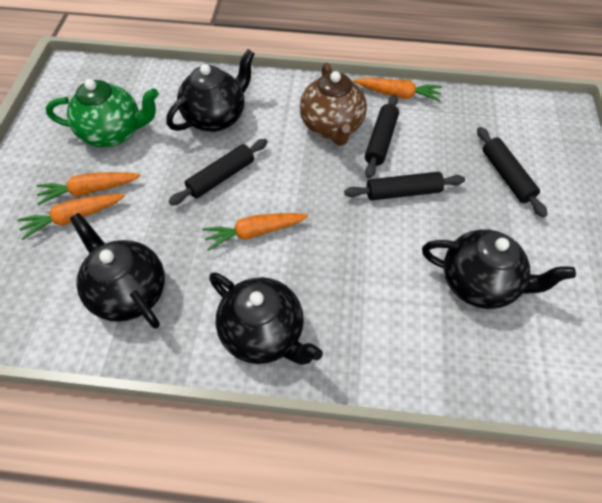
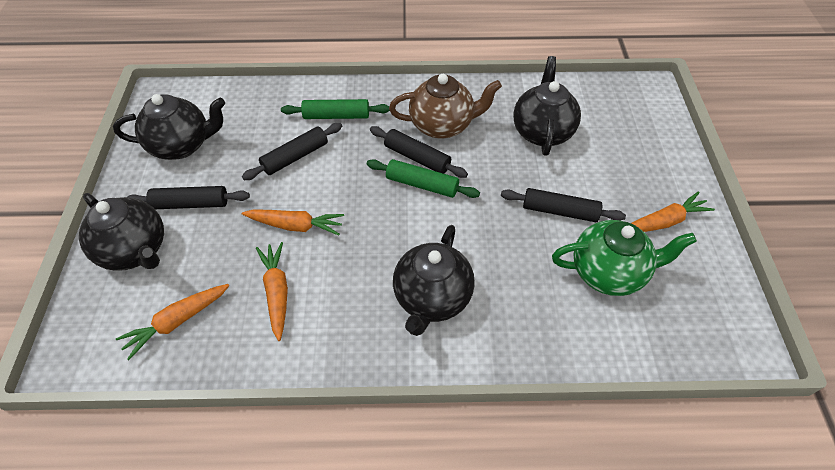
green rolling pin: 0 -> 2

